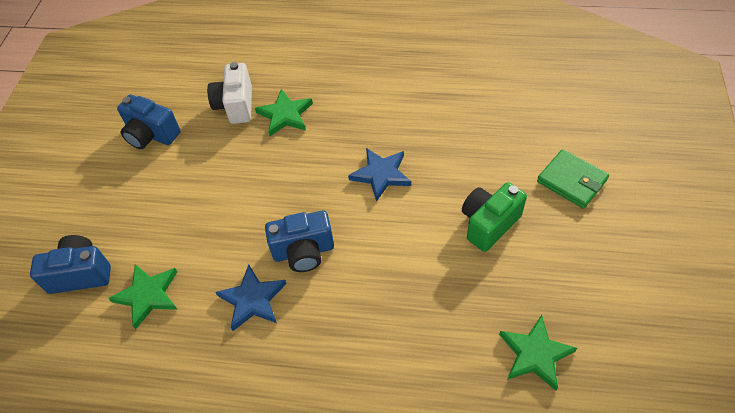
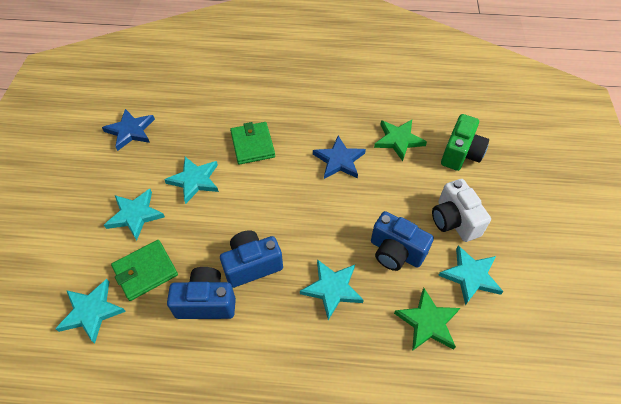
green star: 3 -> 2
green wallet: 1 -> 2
turquoise star: 0 -> 5

